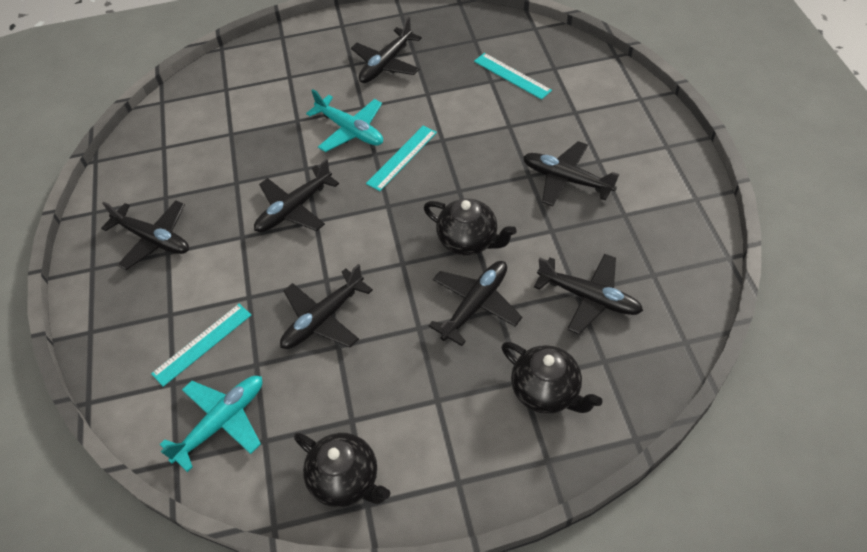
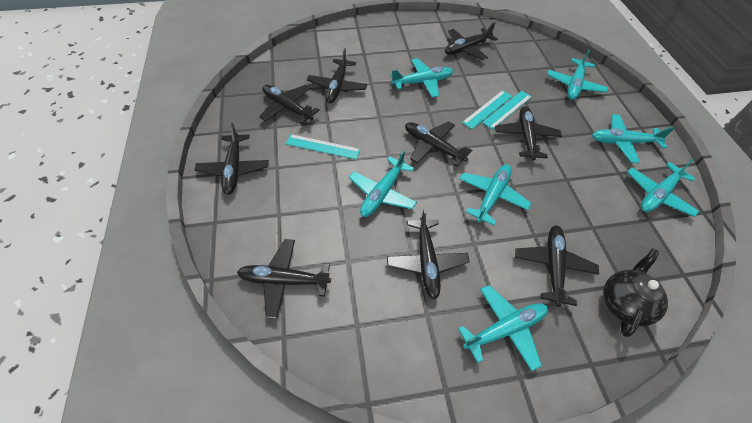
black plane: 7 -> 9
black teapot: 3 -> 1
turquoise plane: 2 -> 7

